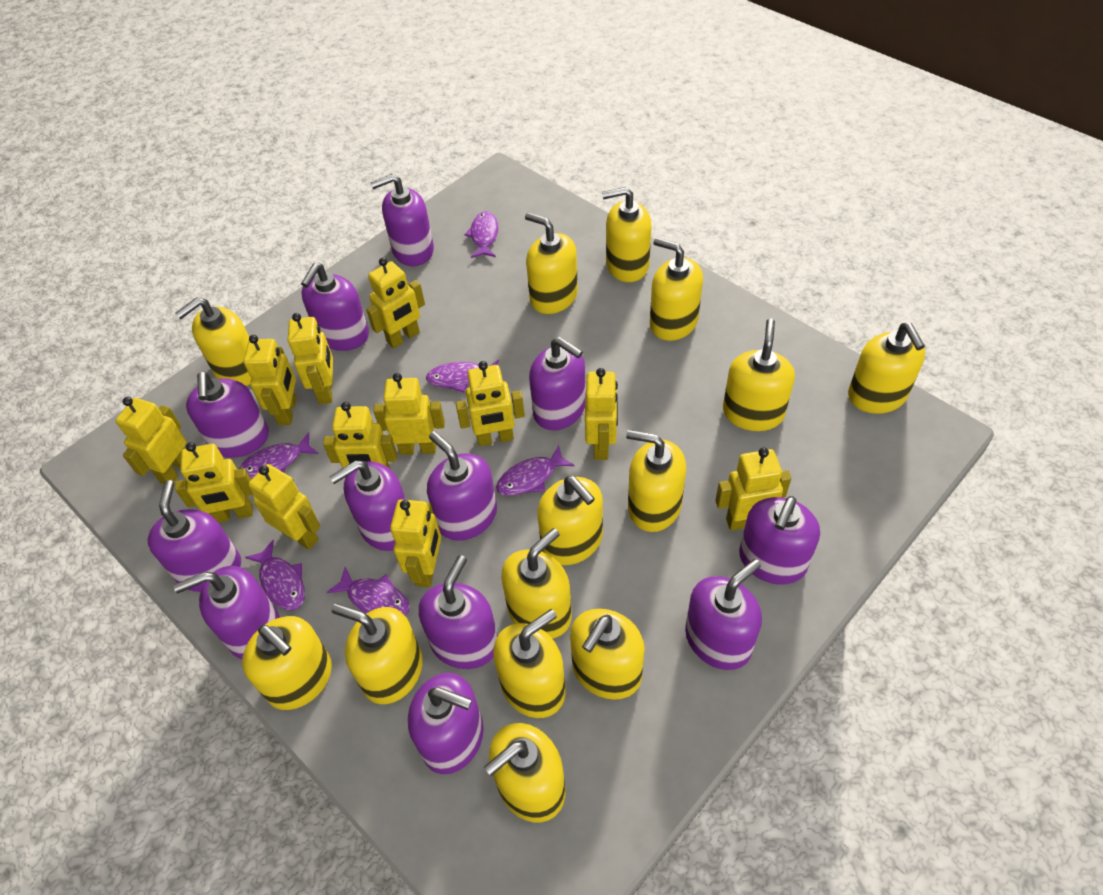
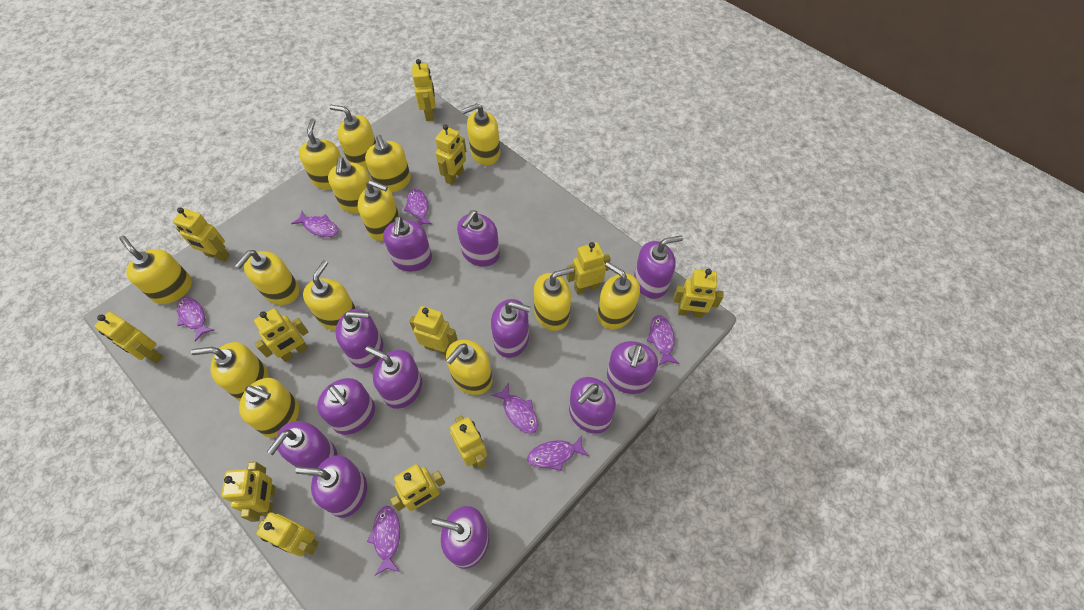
purple fish: 6 -> 7

